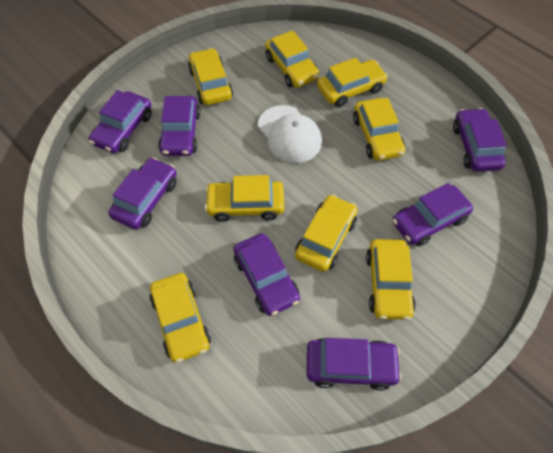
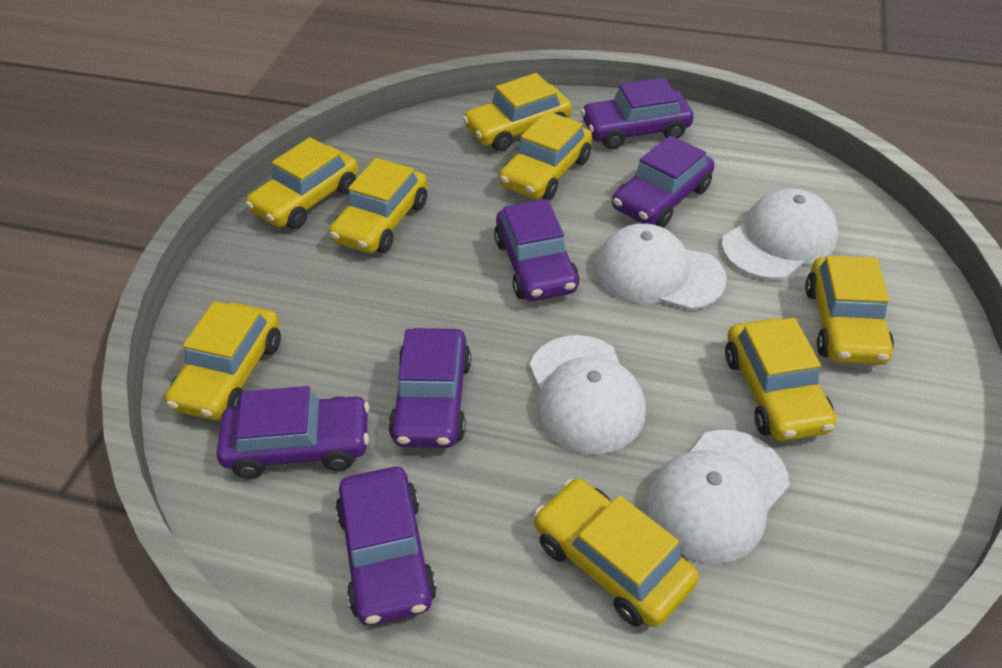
purple car: 7 -> 6
white cap: 1 -> 4

